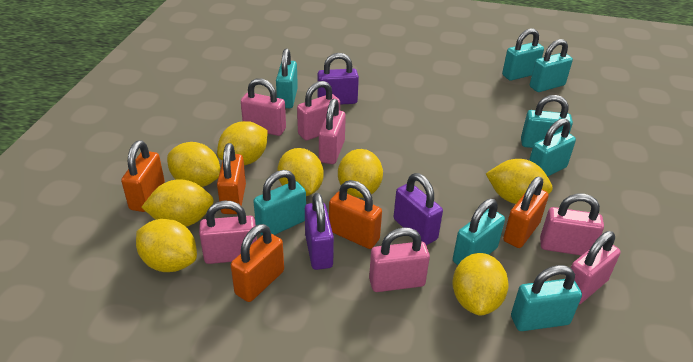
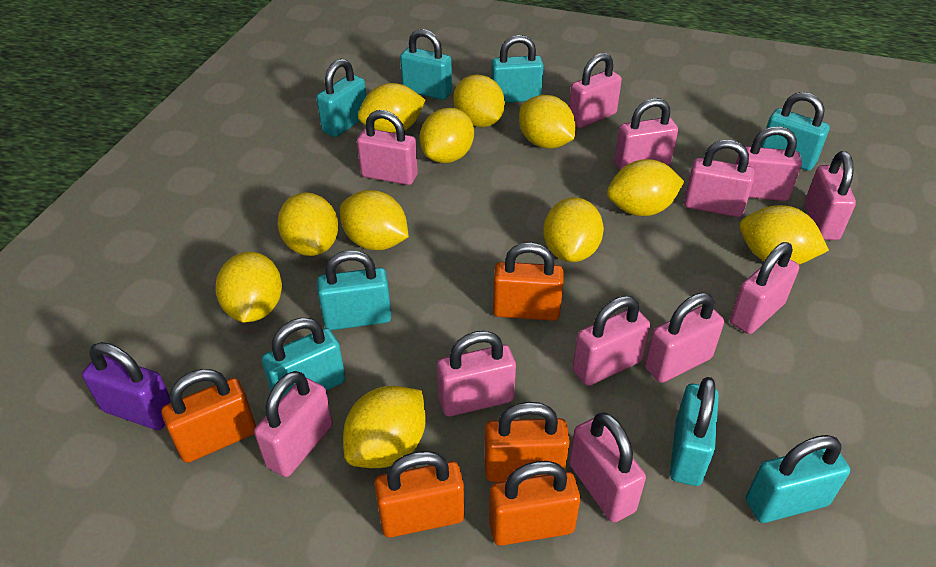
pink padlock: 7 -> 12
purple padlock: 3 -> 1
yellow lemon: 8 -> 11

